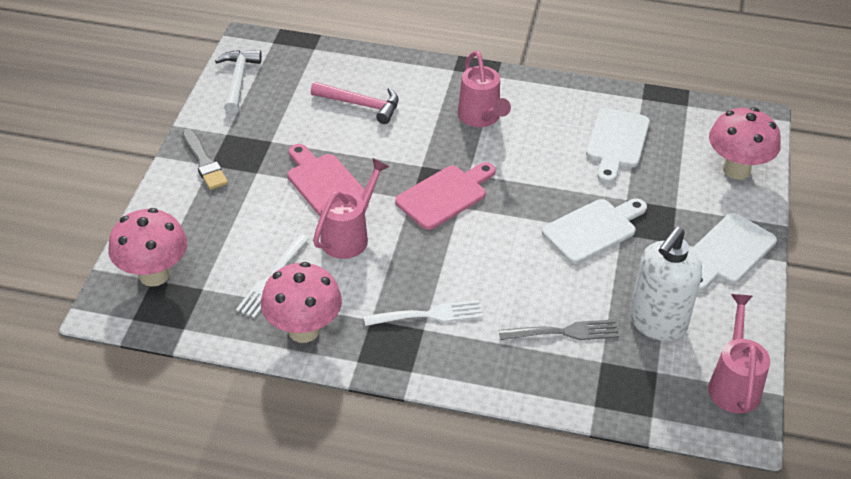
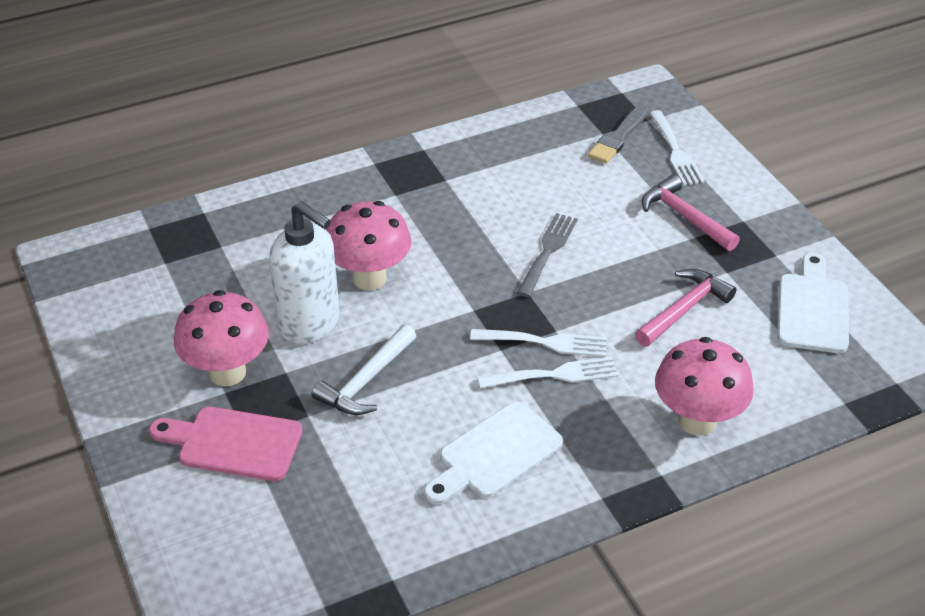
pink cutting board: 2 -> 1
pink hammer: 1 -> 2
pink watering can: 3 -> 0
white cutting board: 3 -> 2
white fork: 2 -> 3

